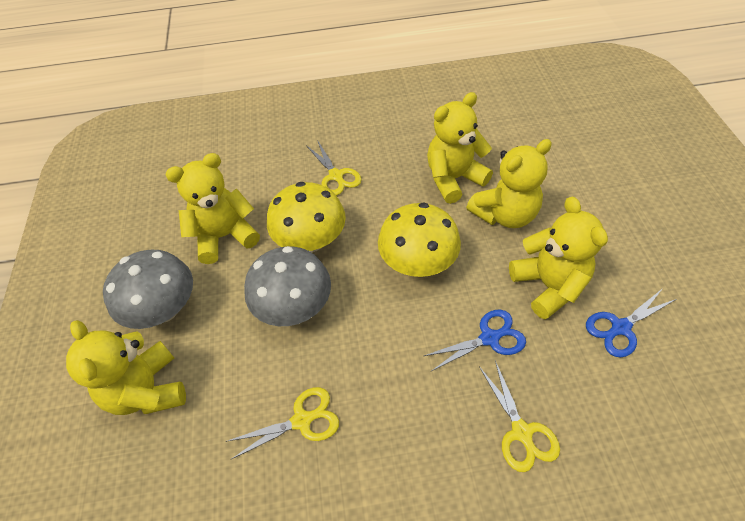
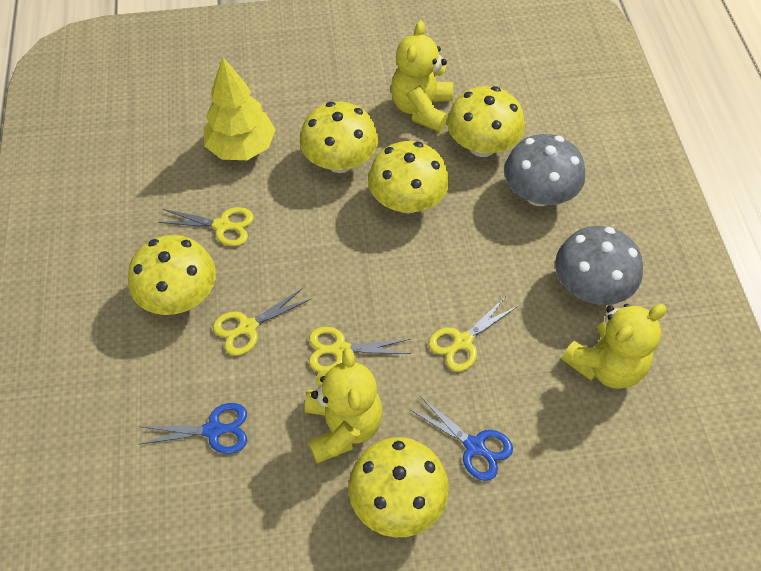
yellow mushroom: 2 -> 5
yellow scissors: 3 -> 4
yellow teddy bear: 5 -> 3
yellow tree: 0 -> 1

